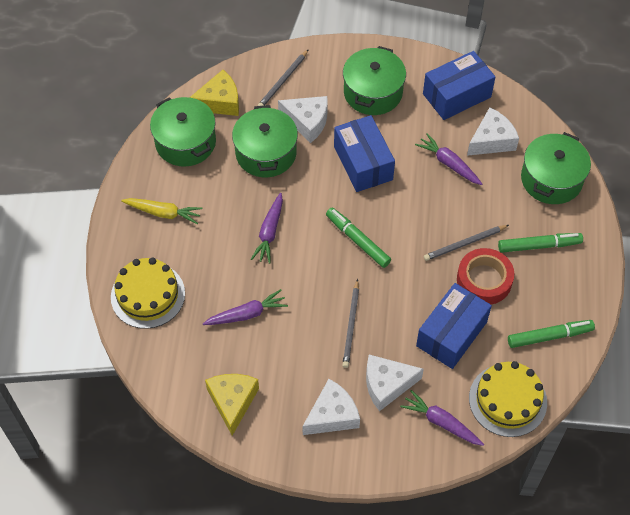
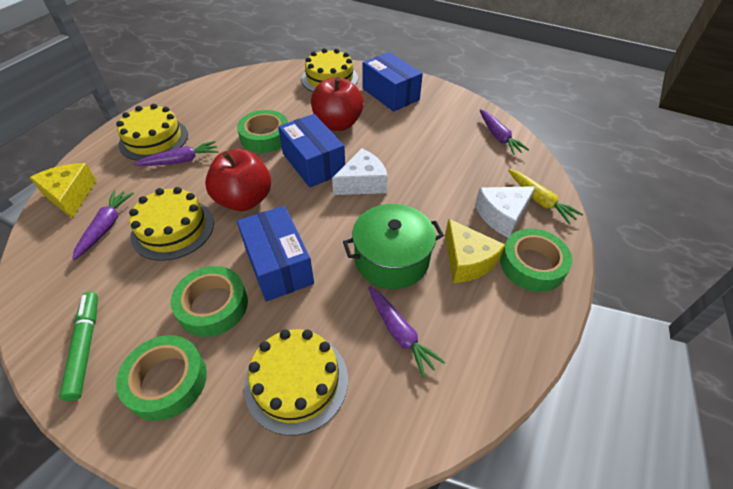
green marker: 3 -> 1
green pot: 4 -> 1
green tape: 0 -> 4
grey pencil: 3 -> 0
red apple: 0 -> 2
red tape: 1 -> 0
white cheese: 4 -> 2
yellow cake: 2 -> 4

